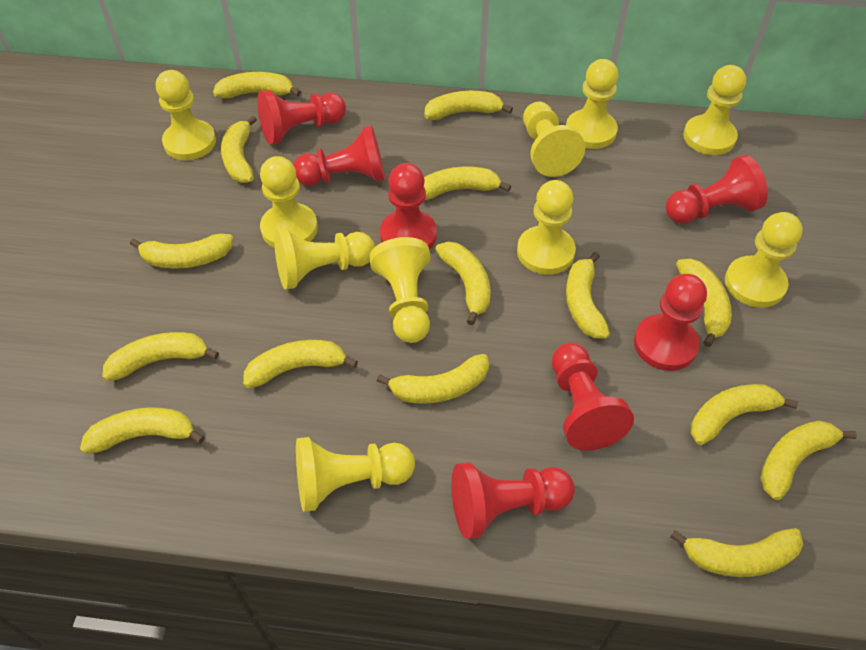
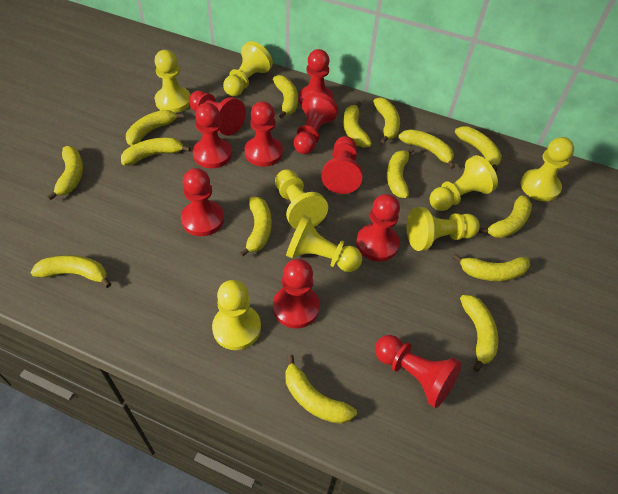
red pawn: 7 -> 10
yellow pawn: 10 -> 8

